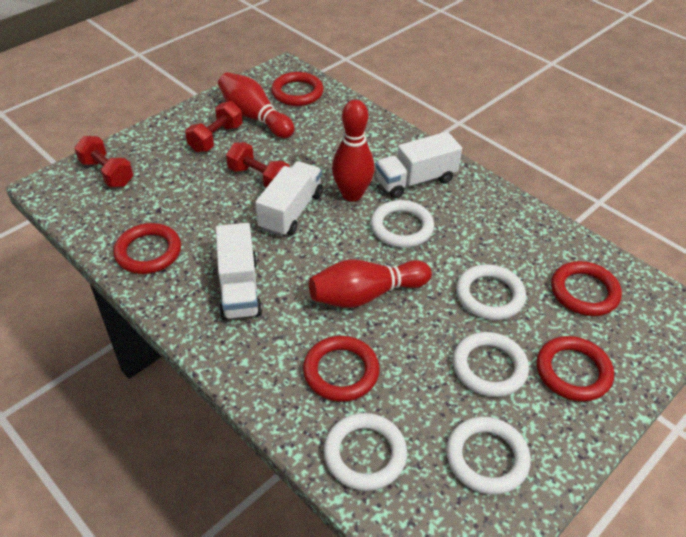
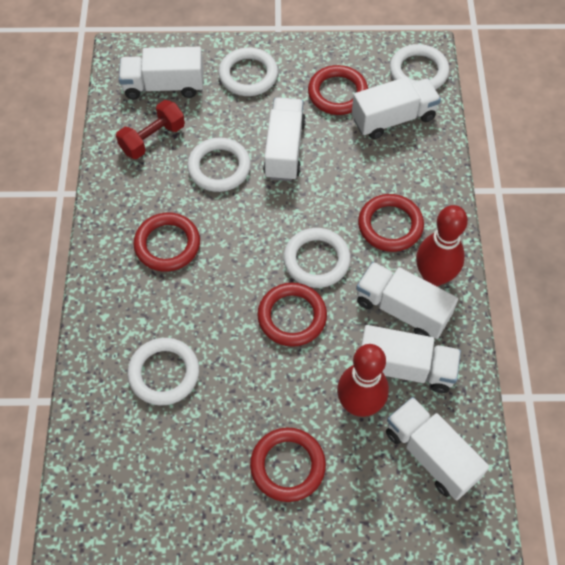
red bowling pin: 3 -> 2
red dumbbell: 3 -> 1
white truck: 3 -> 6

